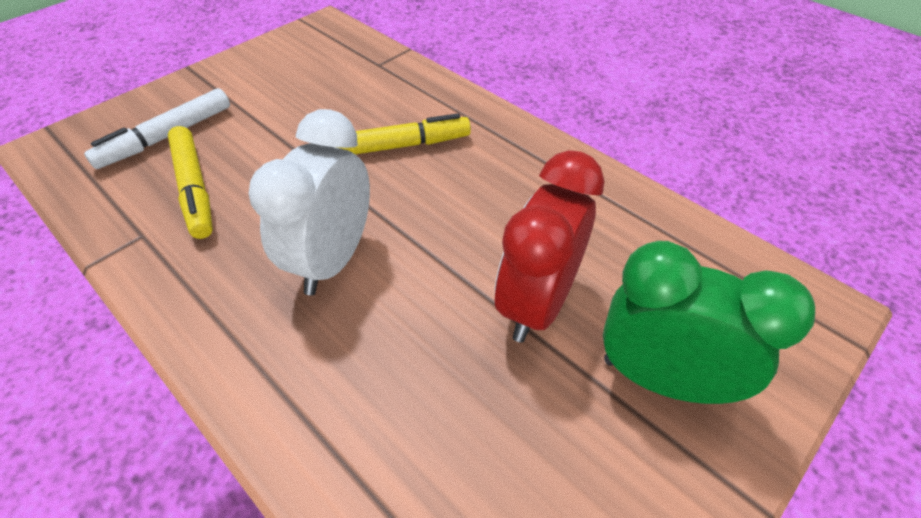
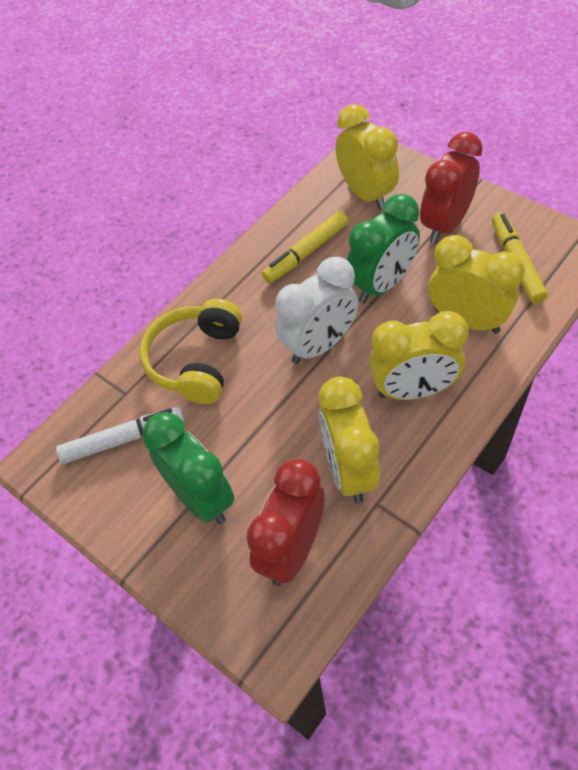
green clock: 1 -> 2
red clock: 1 -> 2
yellow clock: 0 -> 4
yellow headphones: 0 -> 1

